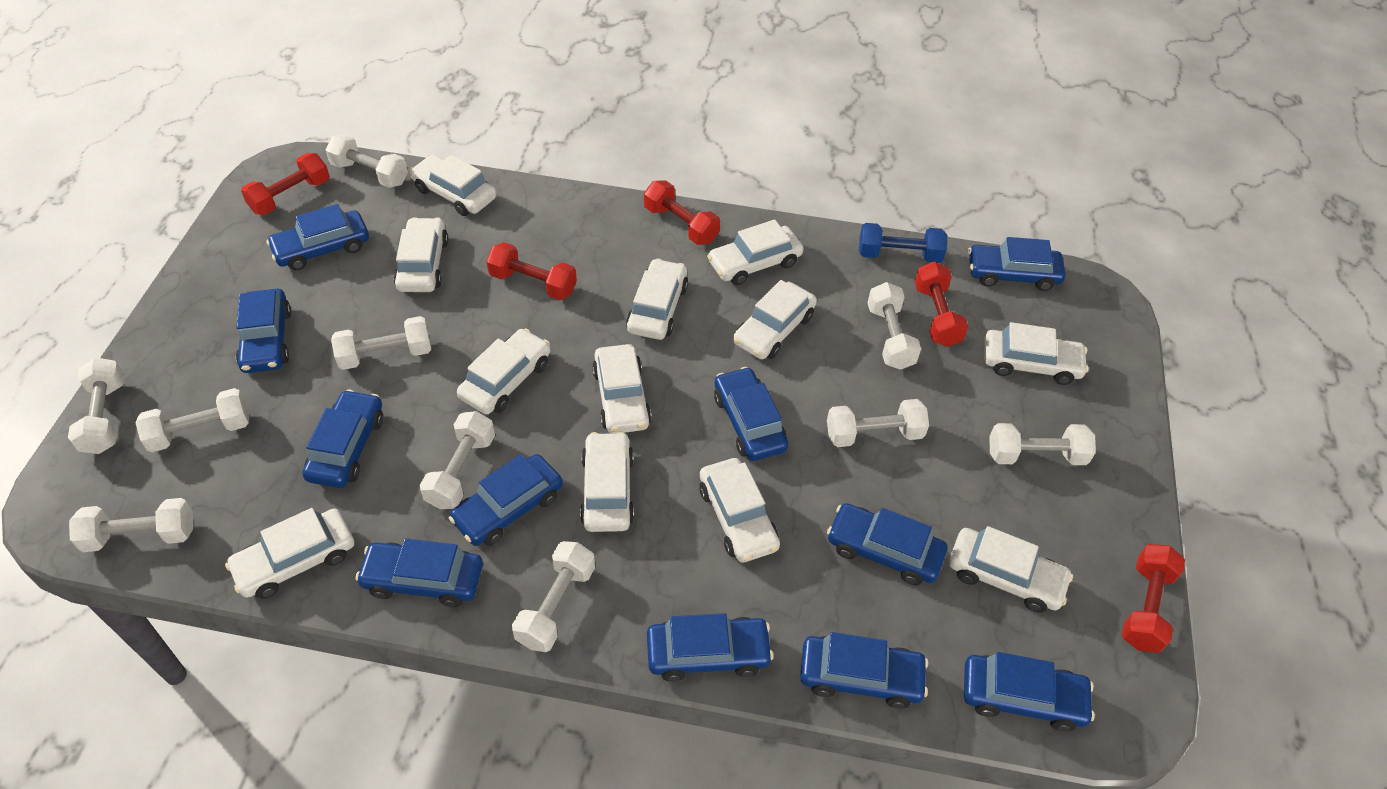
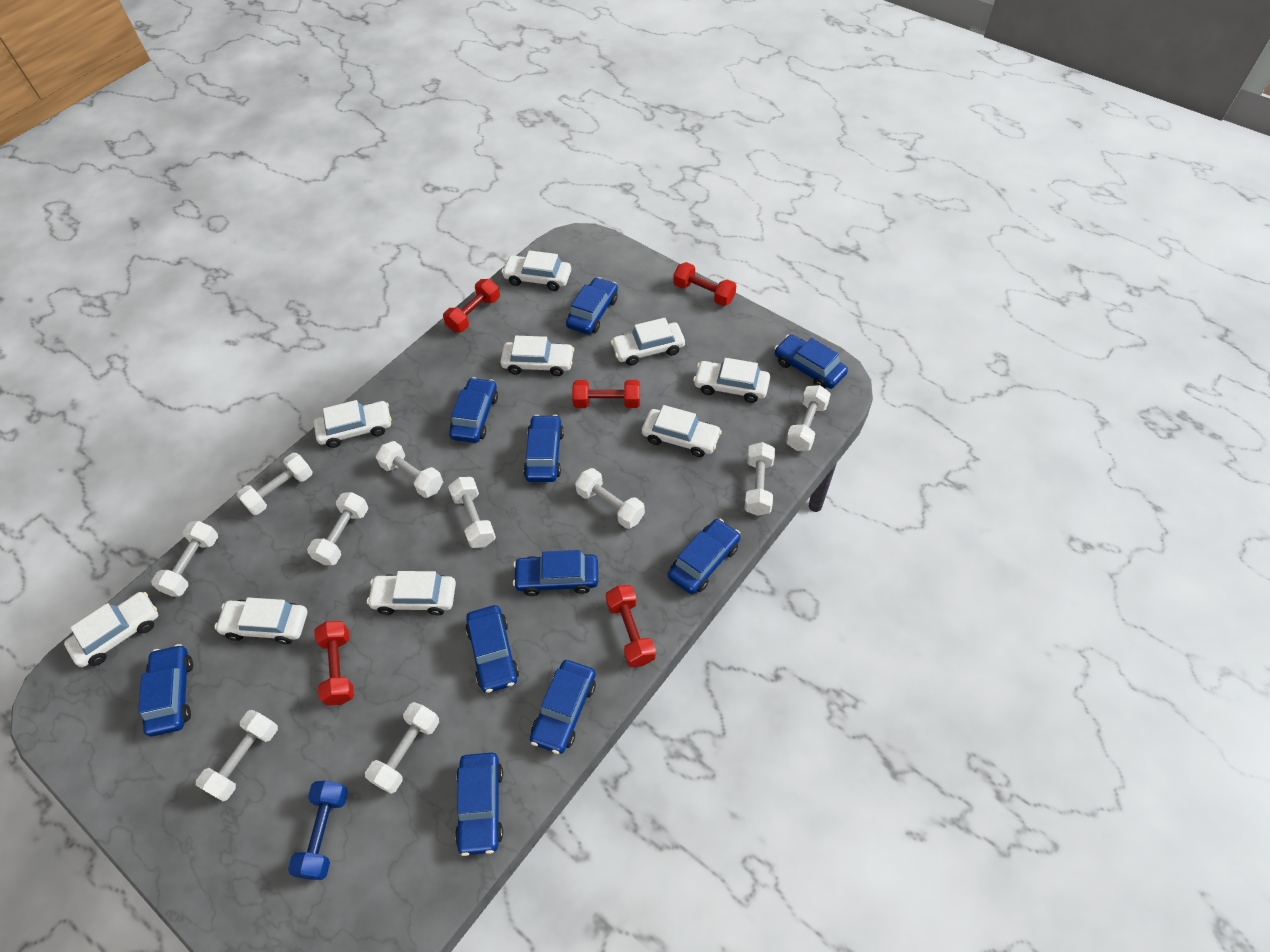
blue car: 11 -> 10
white car: 12 -> 9

